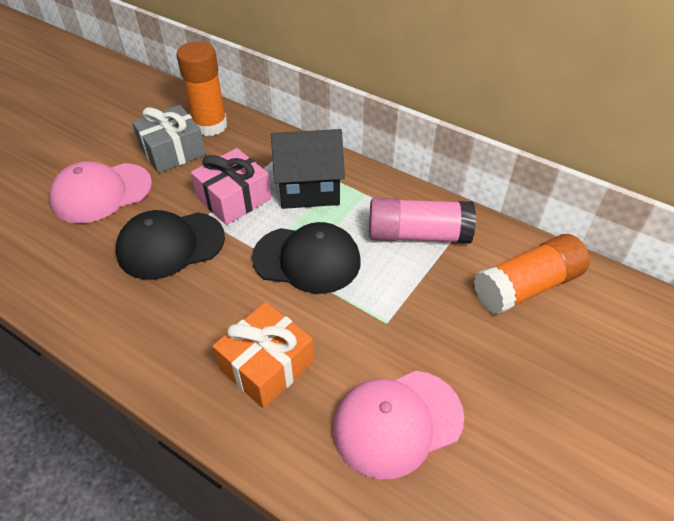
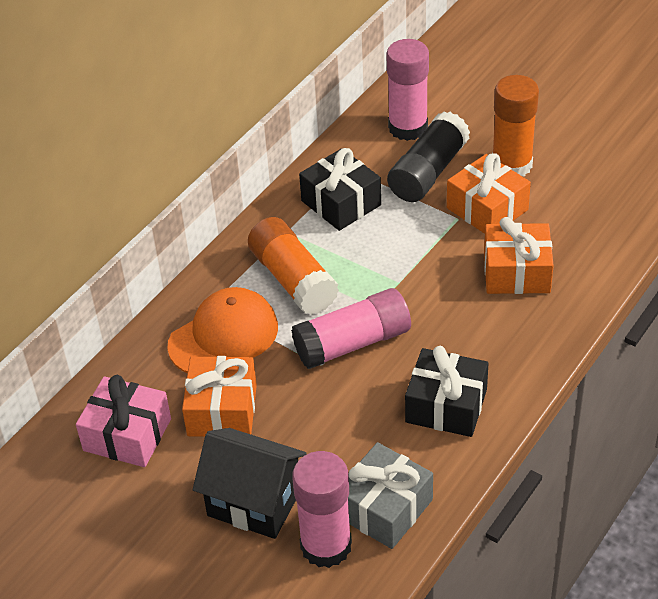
black cap: 2 -> 0
black gift: 0 -> 2
black glue stick: 0 -> 1
orange cap: 0 -> 1
orange gift: 1 -> 3
pink cap: 2 -> 0
pink glue stick: 1 -> 3

